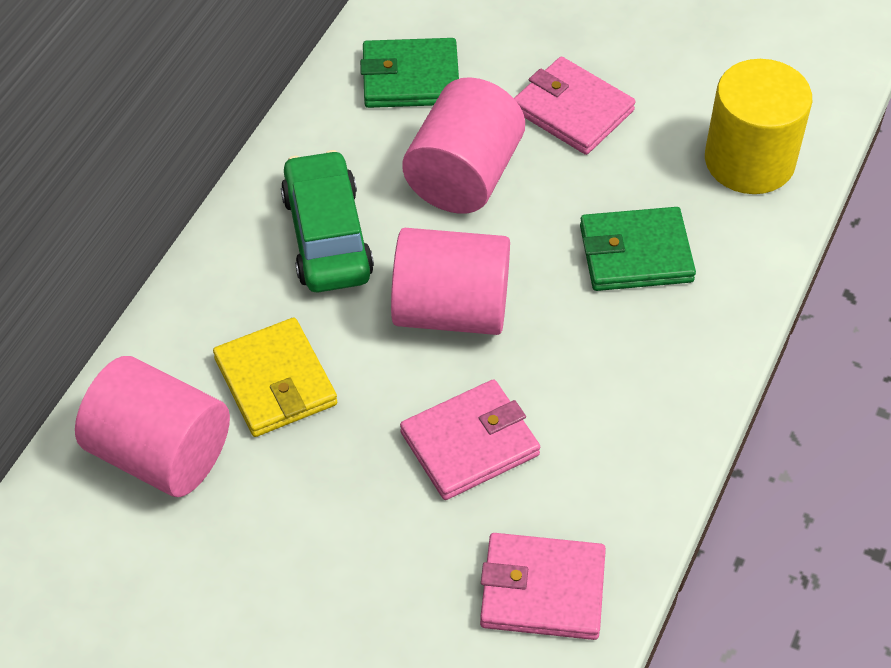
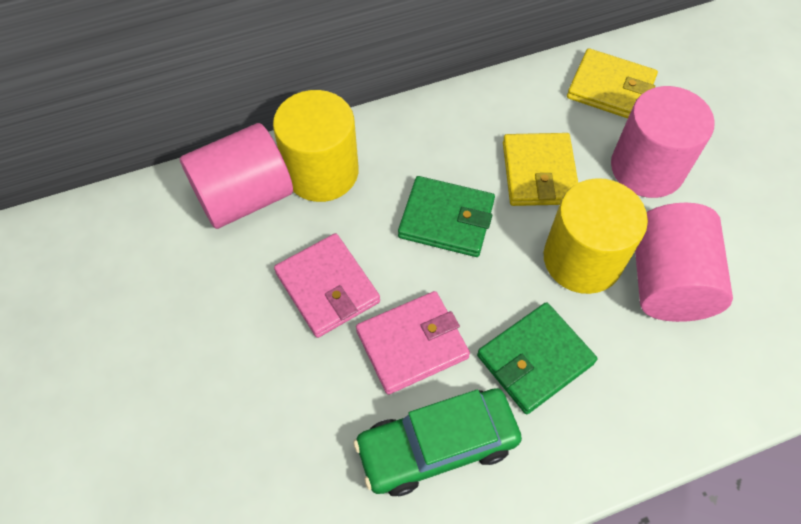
pink wallet: 3 -> 2
yellow cylinder: 1 -> 2
yellow wallet: 1 -> 2

